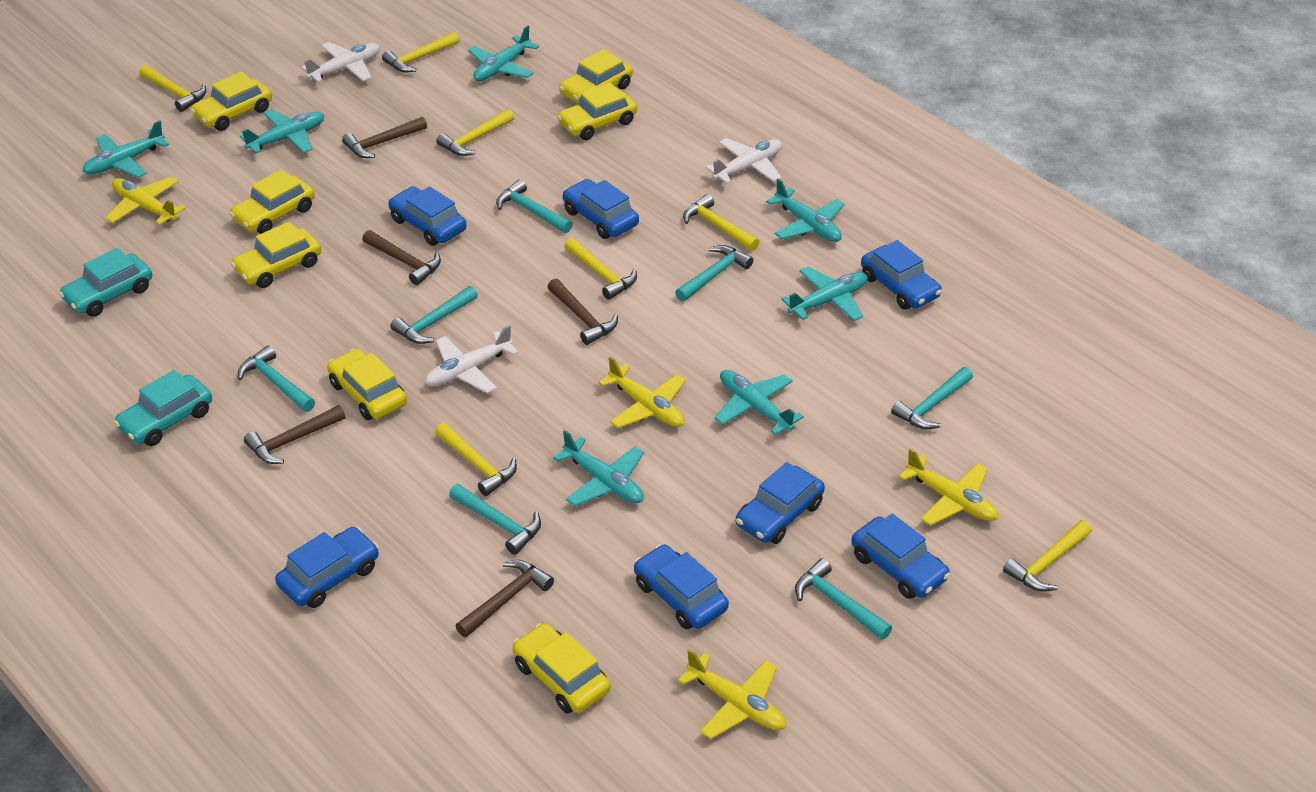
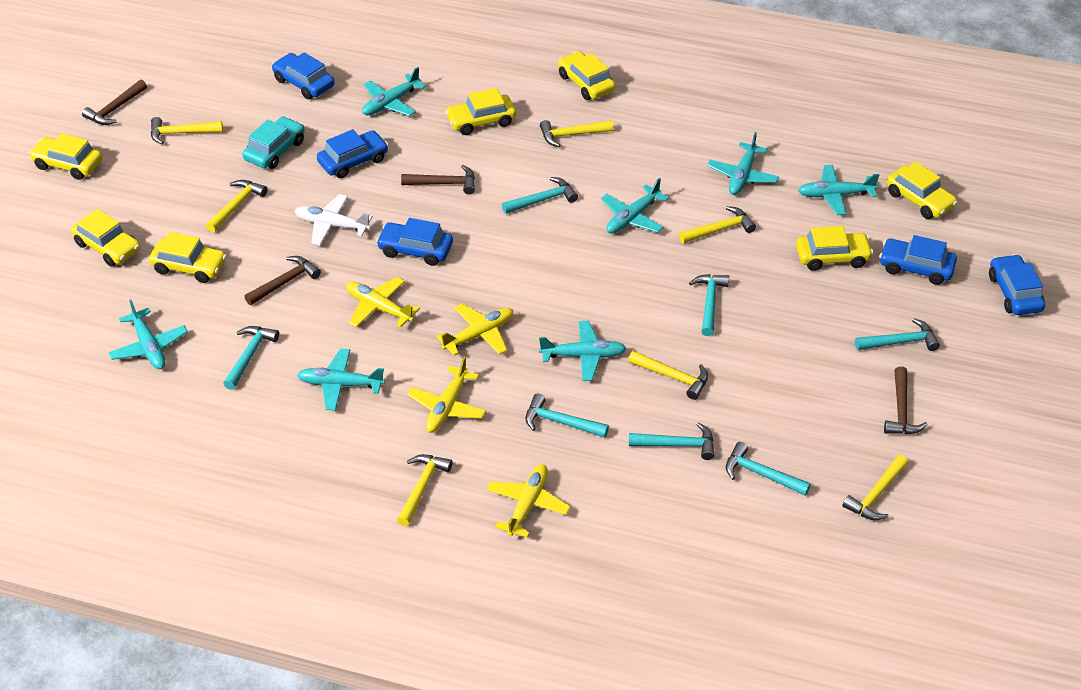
blue car: 7 -> 5
brown hammer: 5 -> 4
turquoise car: 2 -> 1
white plane: 3 -> 1

